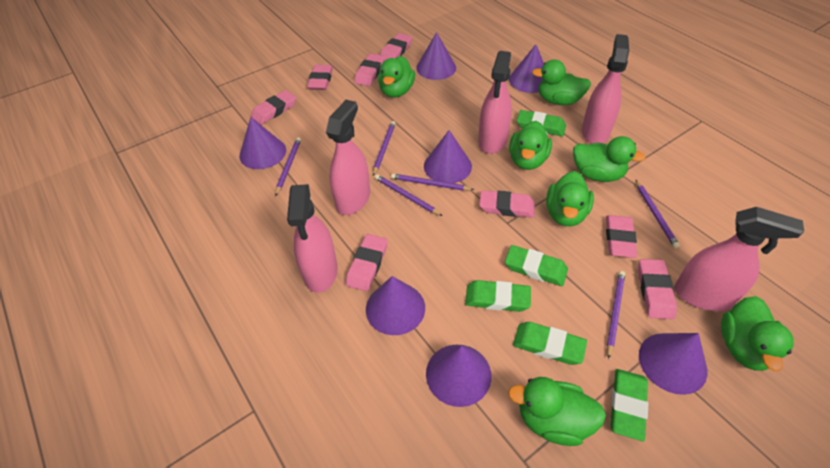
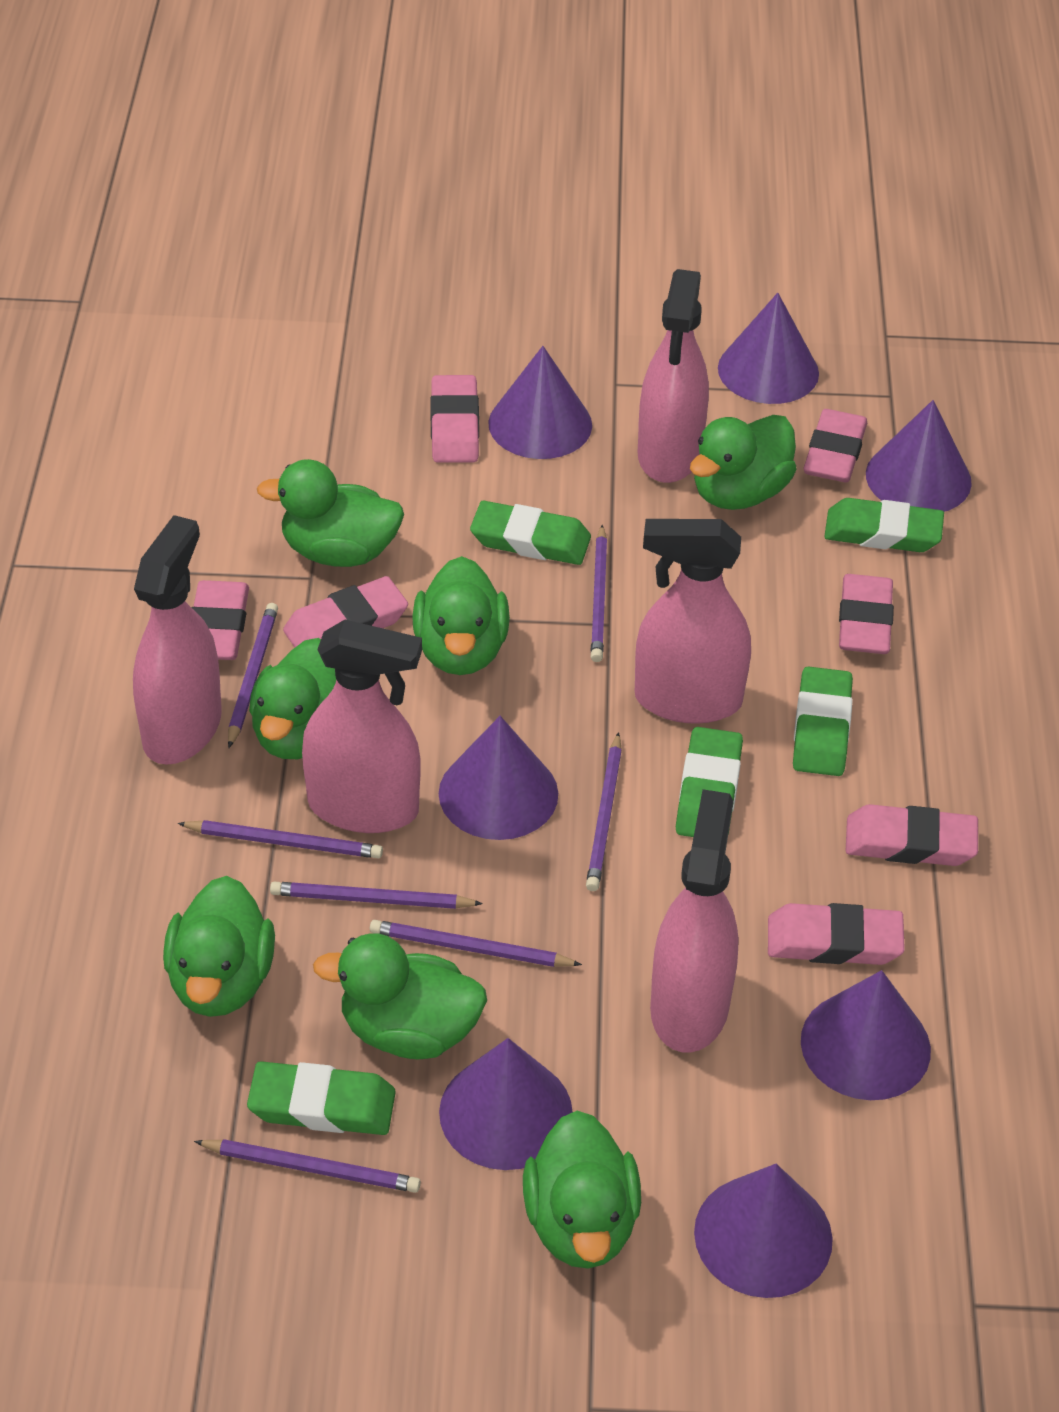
pink eraser: 8 -> 7
purple pencil: 6 -> 7

